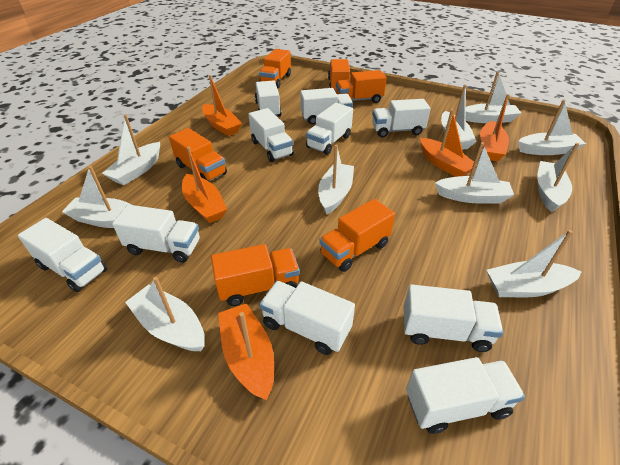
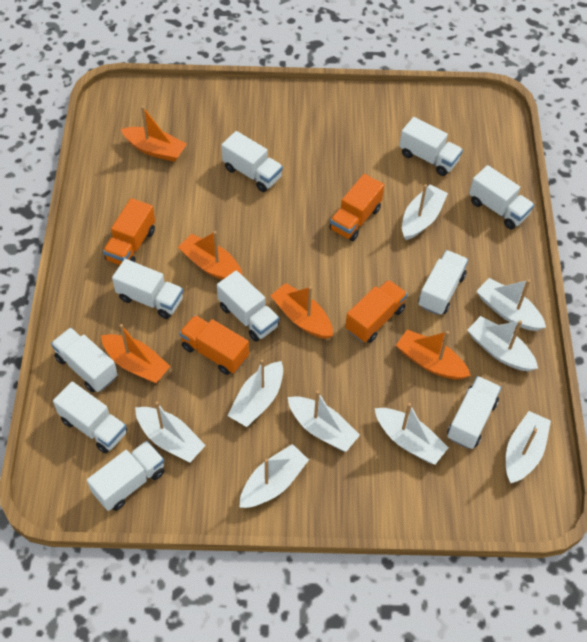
orange truck: 6 -> 4
white boat: 10 -> 9

